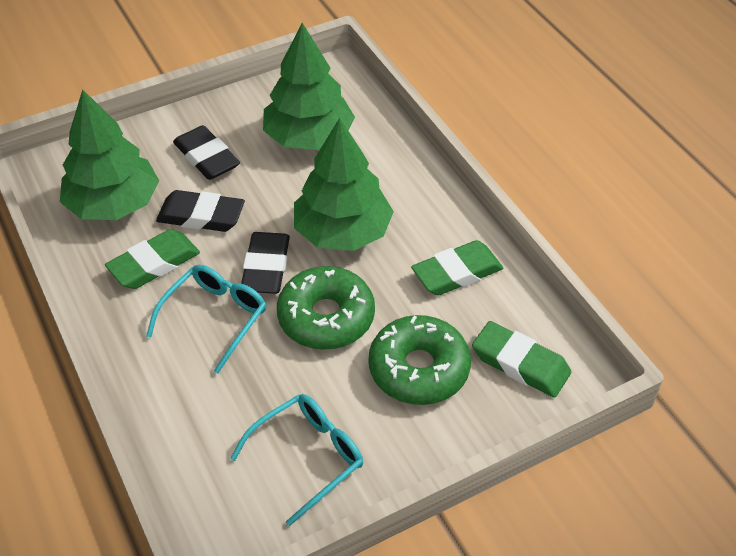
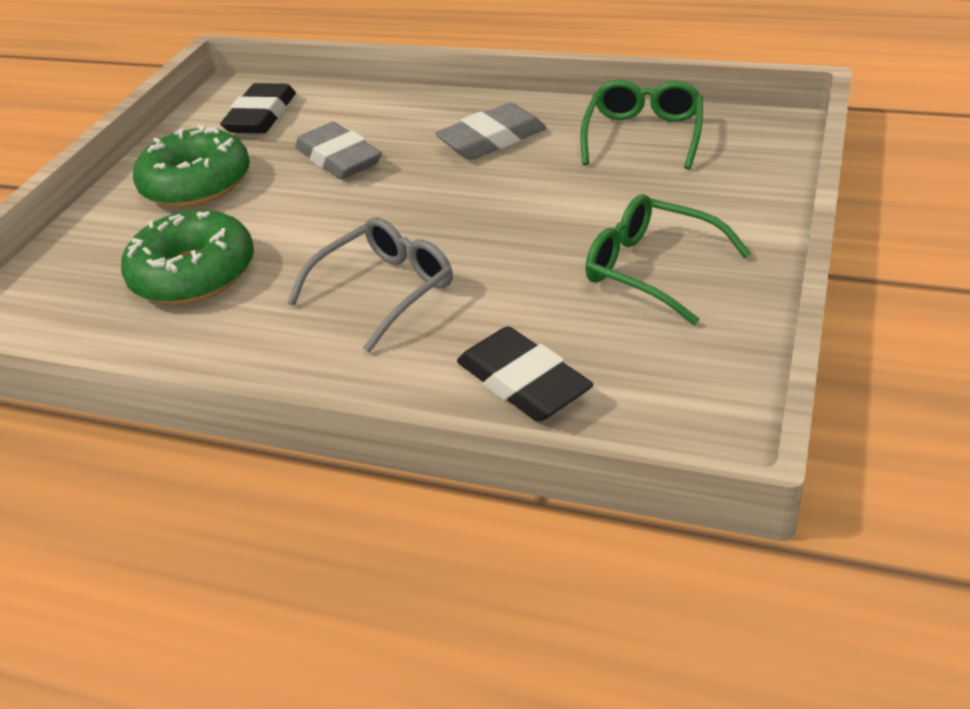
black eraser: 3 -> 2
green eraser: 3 -> 0
green glasses: 0 -> 2
green tree: 3 -> 0
grey eraser: 0 -> 2
grey glasses: 0 -> 1
turquoise glasses: 2 -> 0

